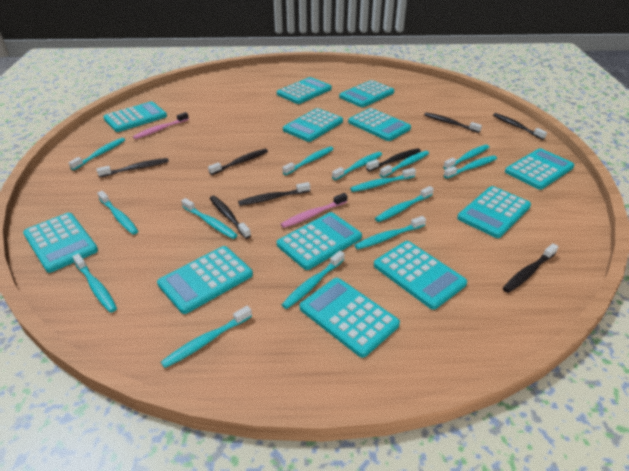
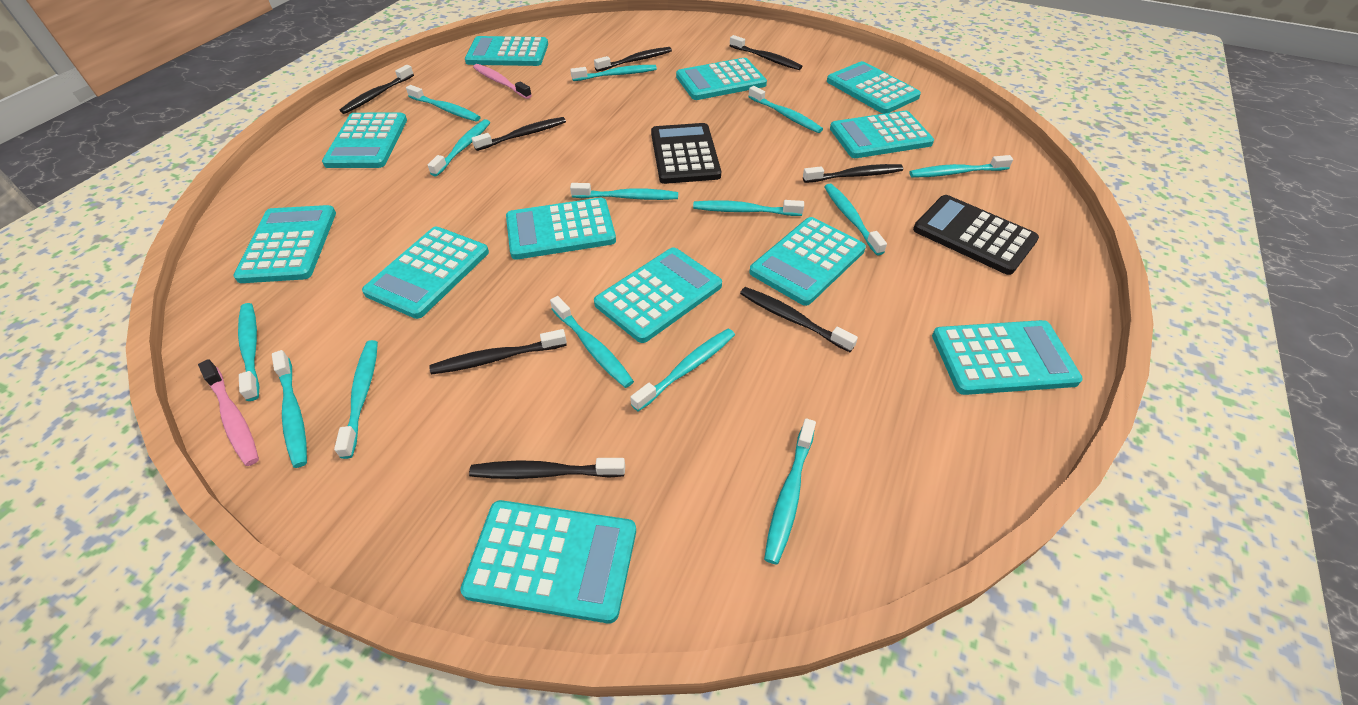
black calculator: 0 -> 2

